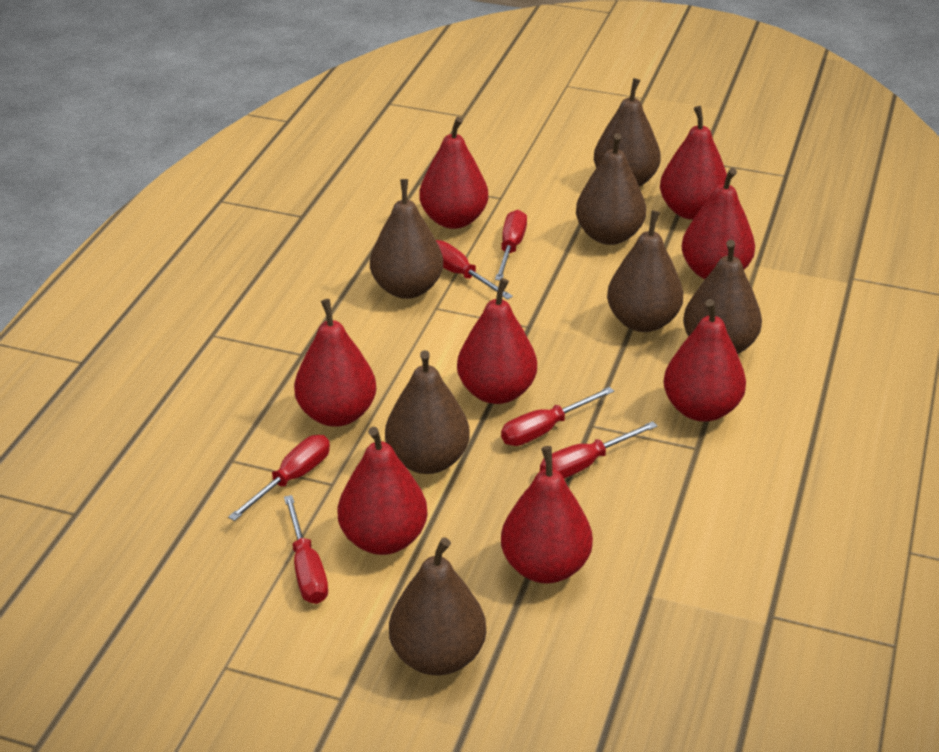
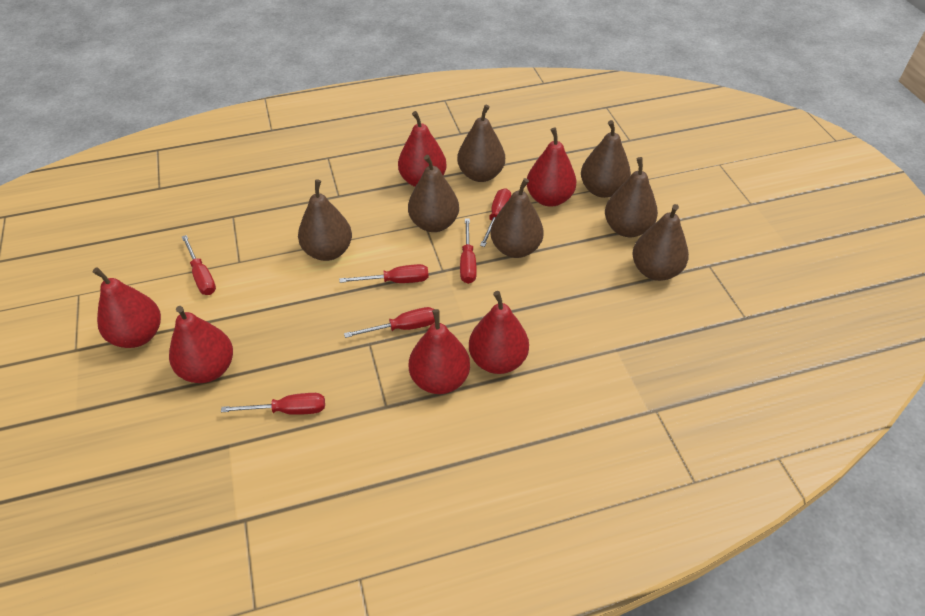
red pear: 8 -> 6

